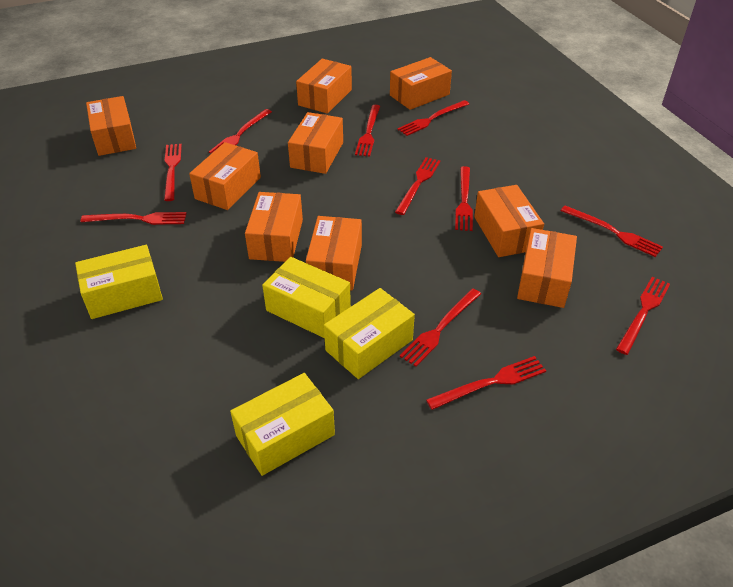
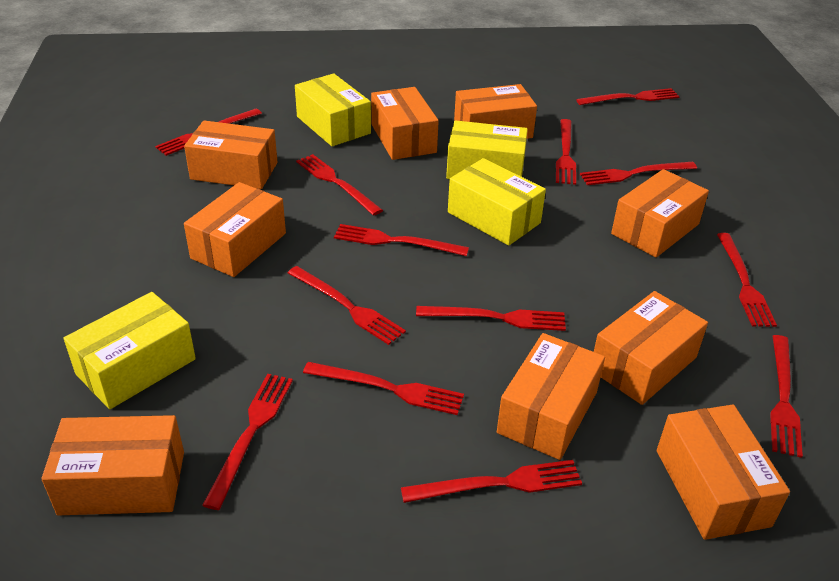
red fork: 11 -> 13

